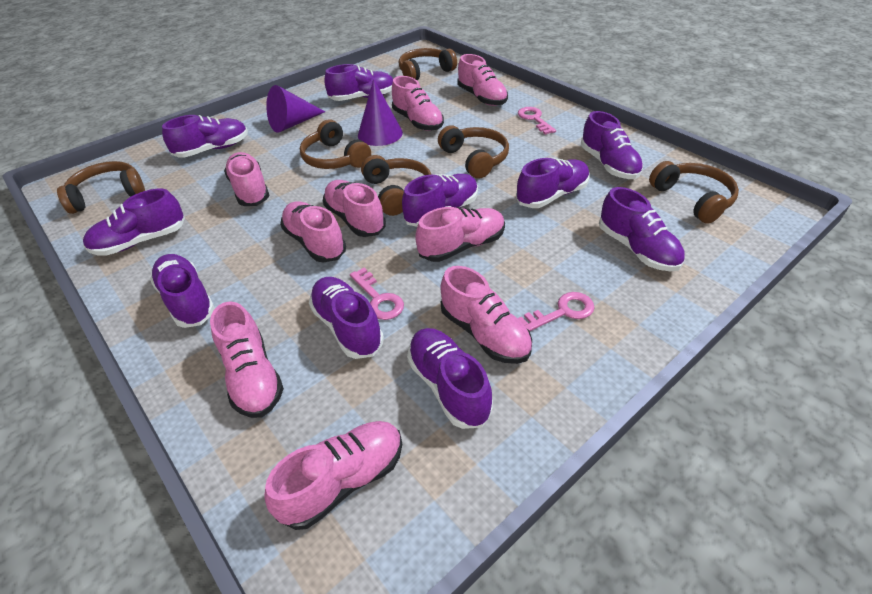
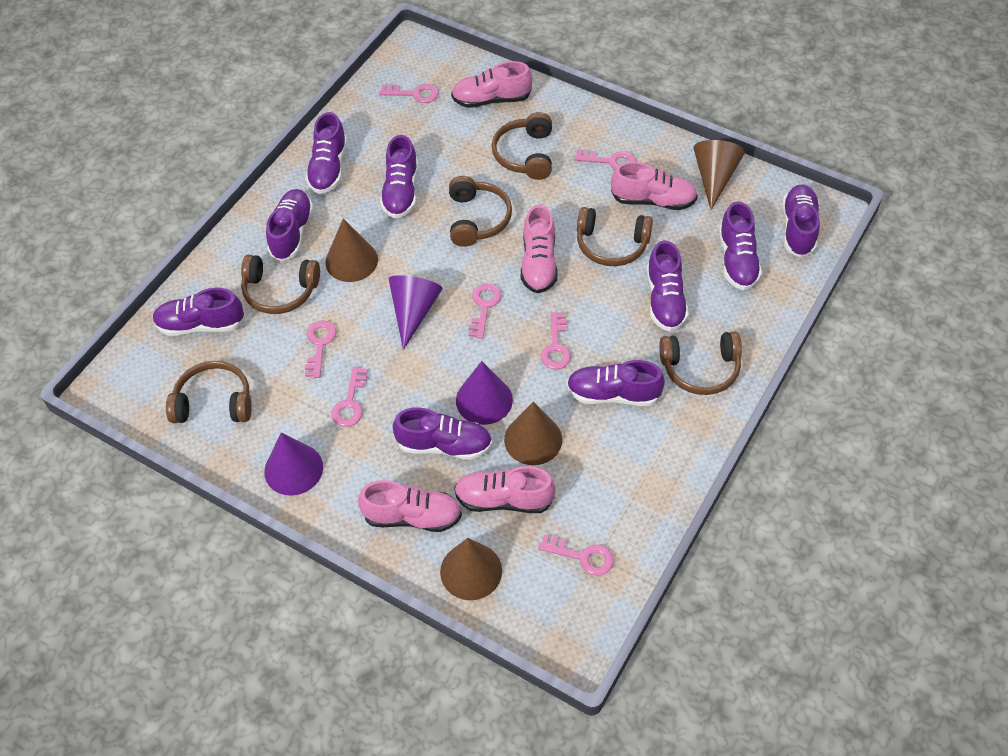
brown cone: 0 -> 4
pink key: 3 -> 7
pink shoe: 9 -> 5
purple cone: 2 -> 3
purple shoe: 10 -> 9

